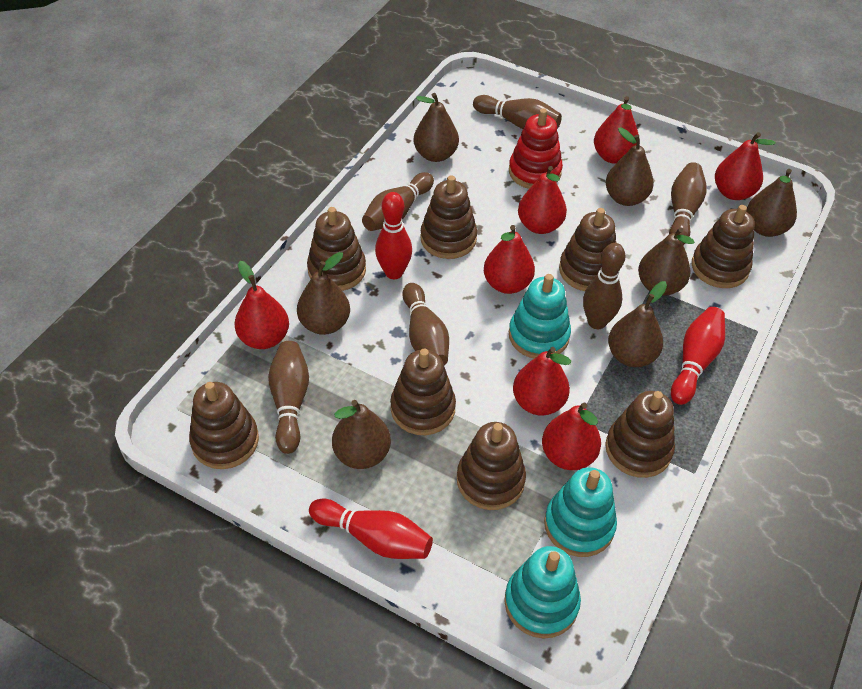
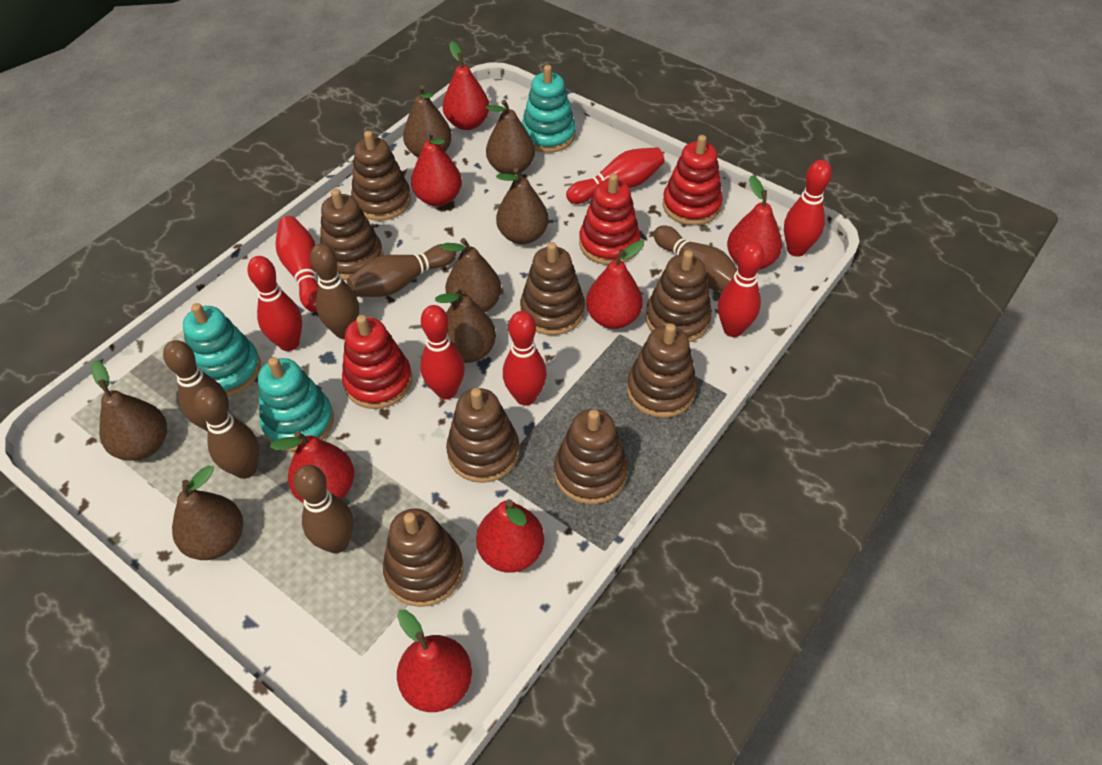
red bowling pin: 3 -> 7
red stacking toy: 1 -> 3

